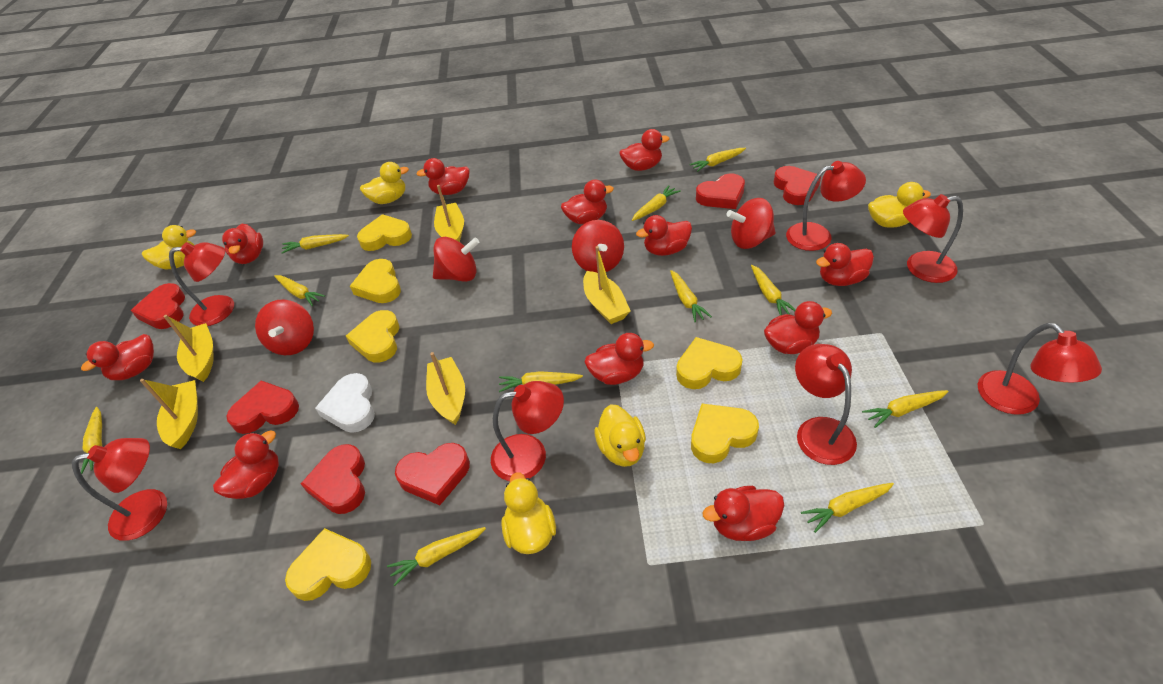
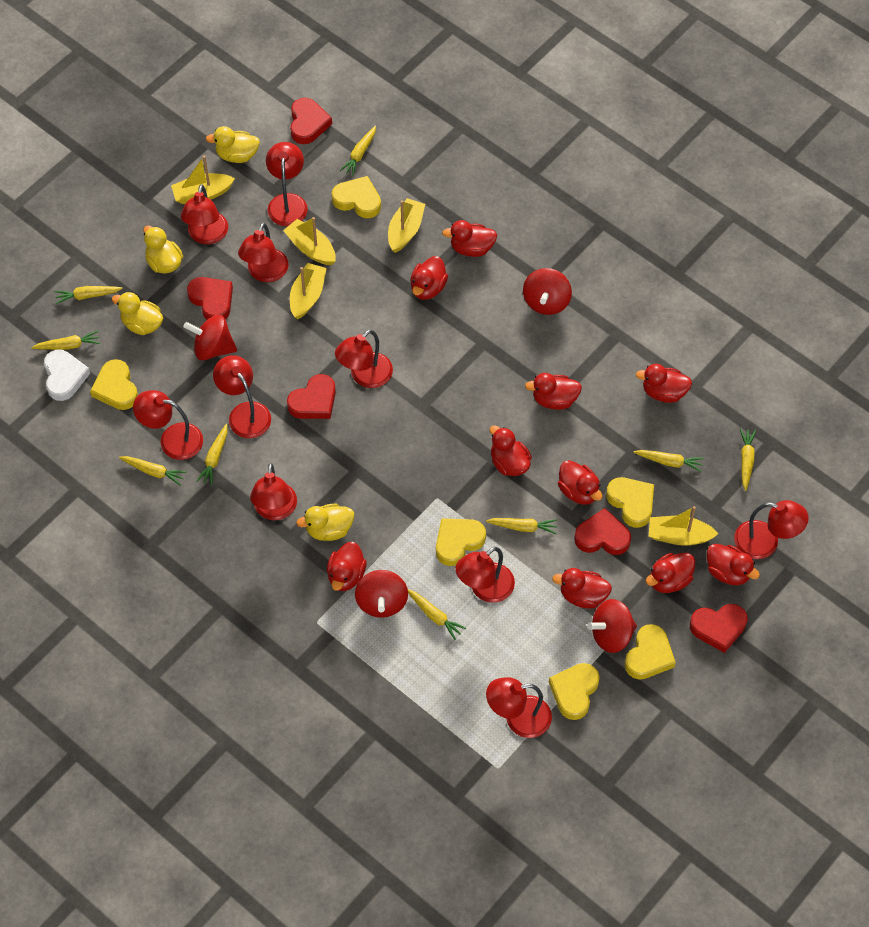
red duck: 11 -> 10
red heart: 6 -> 5
red lamp: 7 -> 10
yellow carrot: 11 -> 9
yellow duck: 5 -> 4

